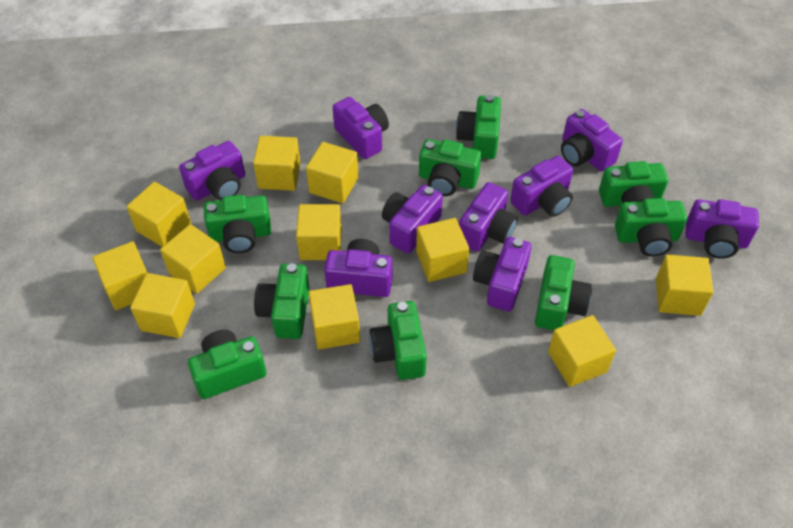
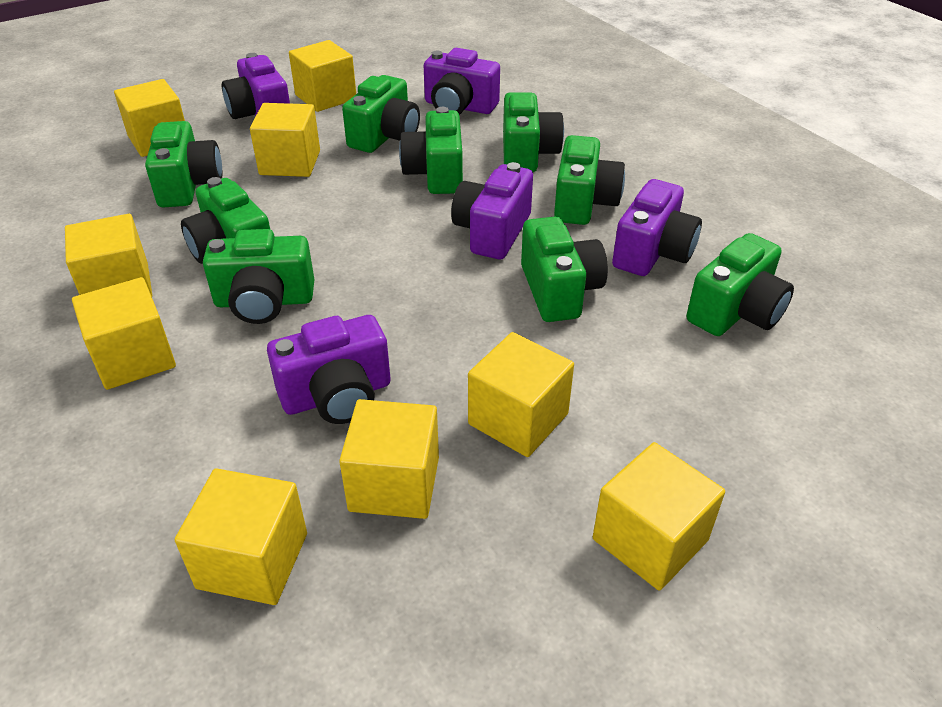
purple camera: 9 -> 5
yellow cube: 11 -> 9

